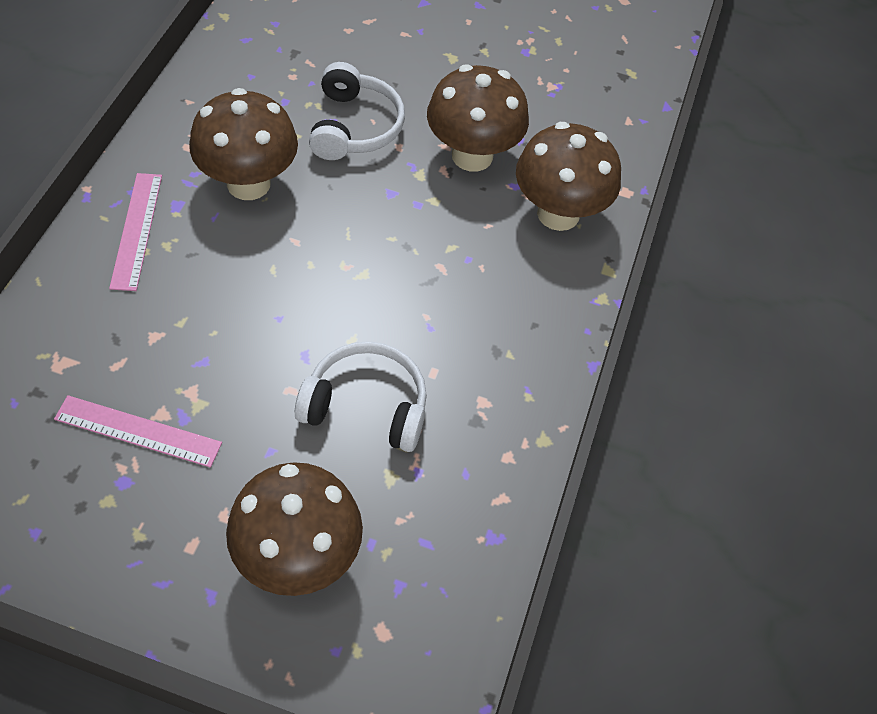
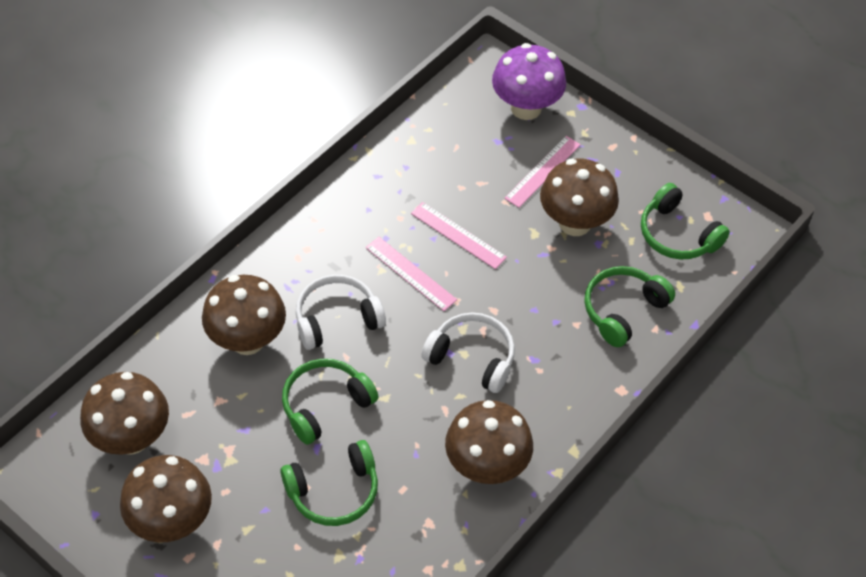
brown mushroom: 4 -> 5
green headphones: 0 -> 4
pink ruler: 2 -> 3
purple mushroom: 0 -> 1

